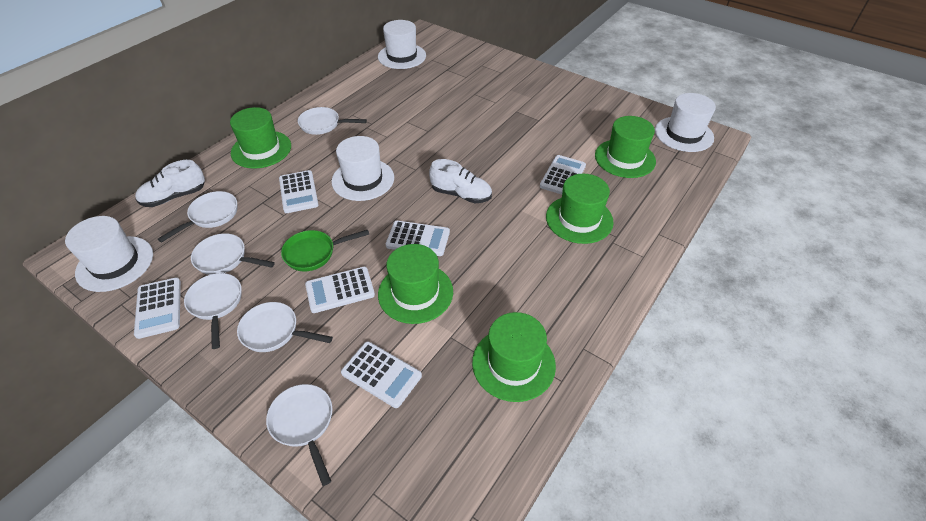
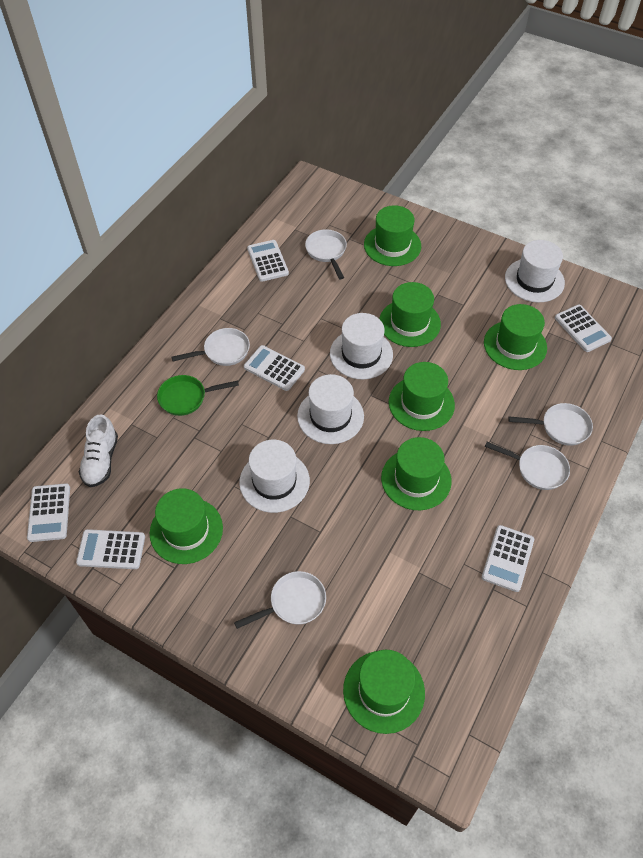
green hat: 5 -> 7
white pan: 6 -> 5
white shoe: 2 -> 1

